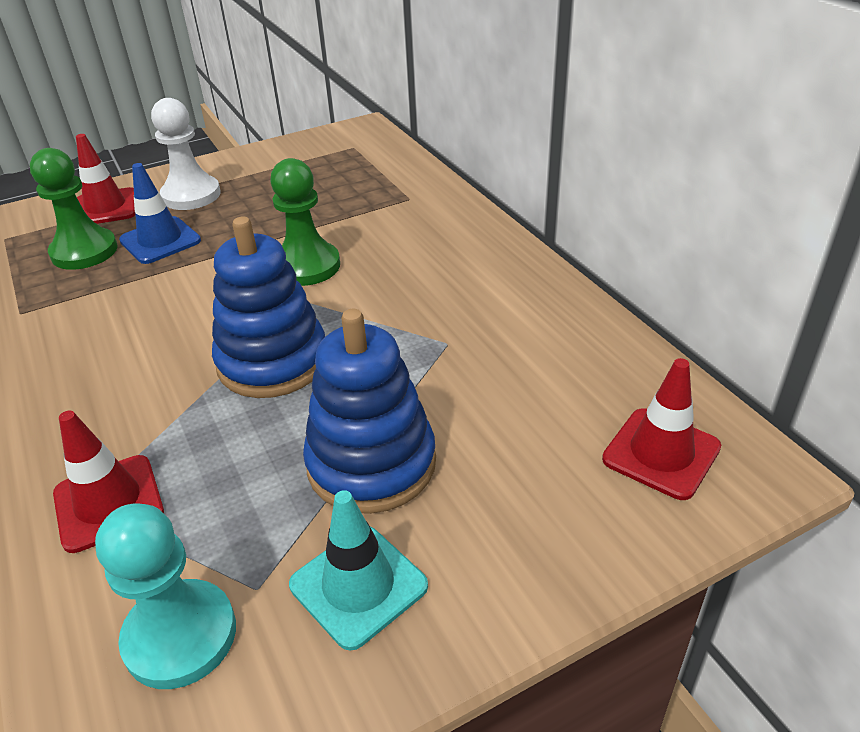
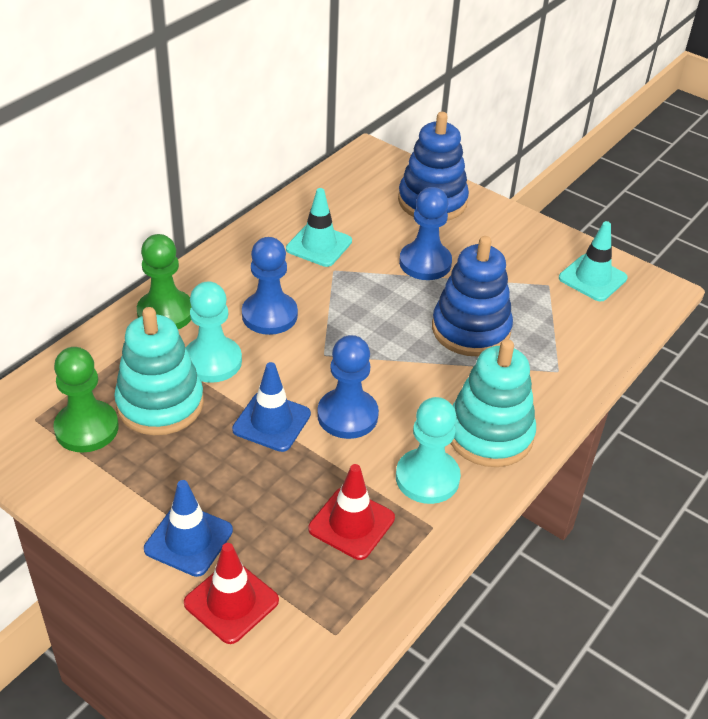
blue pawn: 0 -> 3
blue traffic cone: 1 -> 2
red traffic cone: 3 -> 2
turquoise pawn: 1 -> 2
turquoise stacking toy: 0 -> 2
turquoise traffic cone: 1 -> 2
white pawn: 1 -> 0

